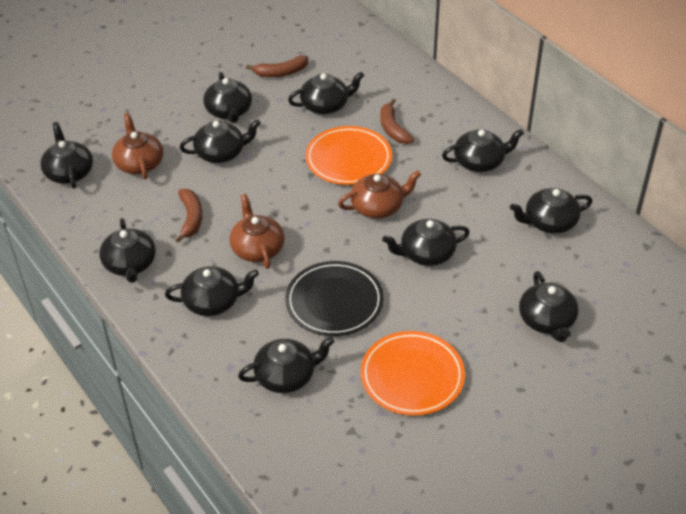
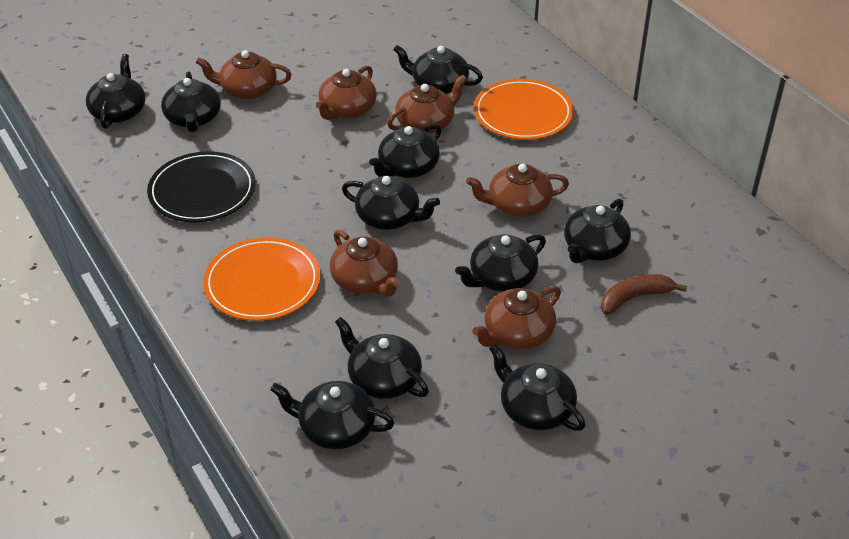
black teapot: 11 -> 10
brown banana: 3 -> 1
brown teapot: 3 -> 6

